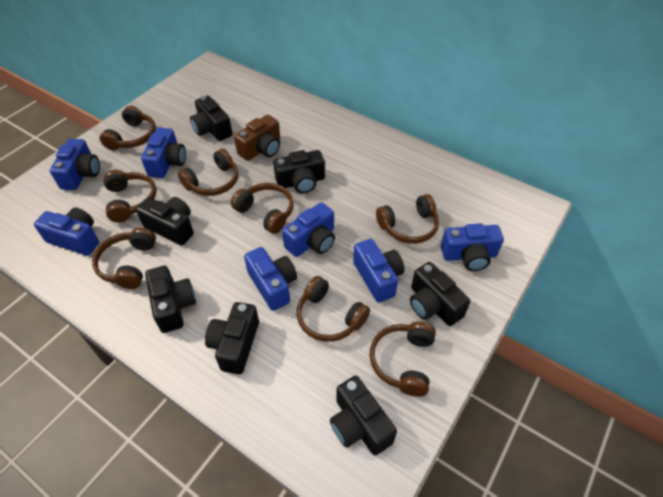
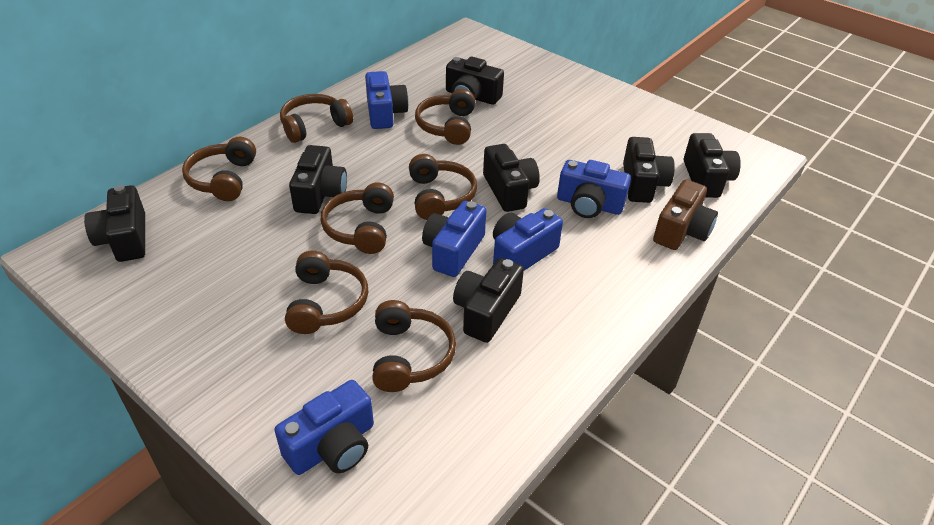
blue camera: 7 -> 5
brown headphones: 8 -> 7

